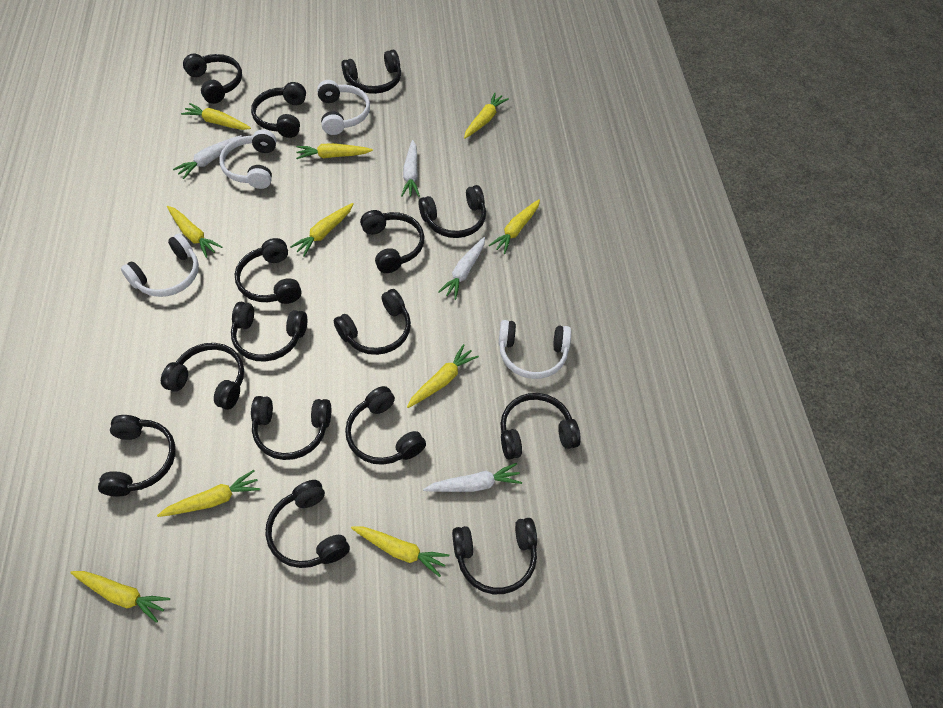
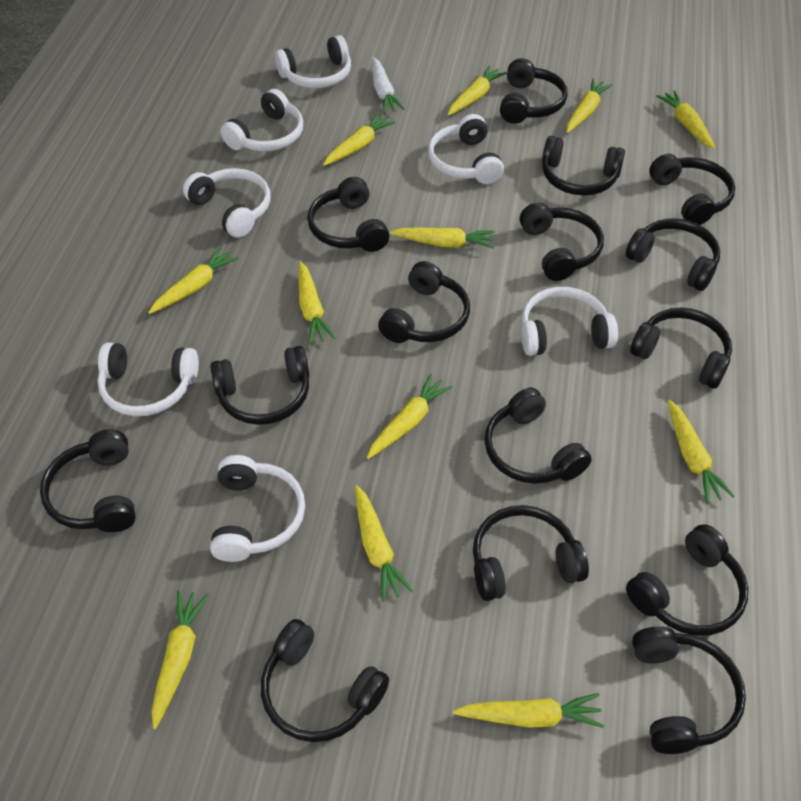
white carrot: 4 -> 1
white headphones: 4 -> 7
yellow carrot: 10 -> 12

